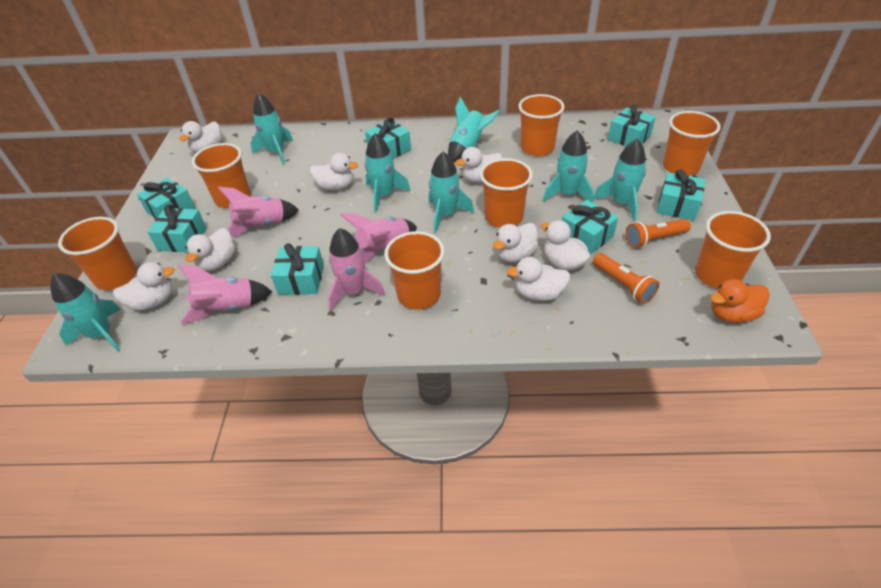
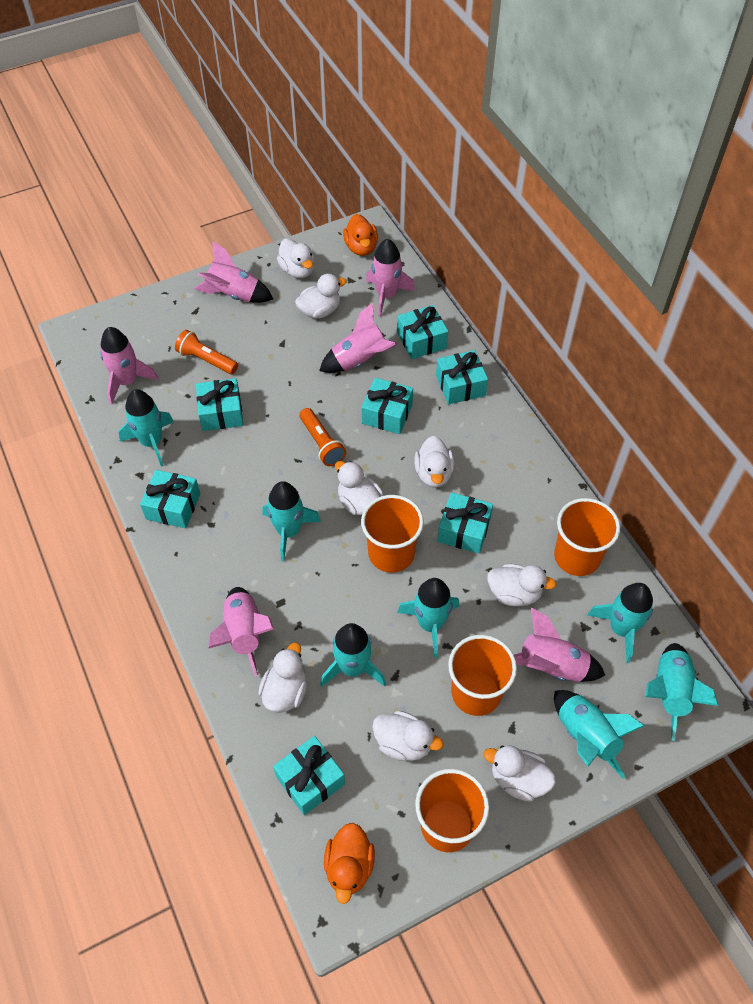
orange cup: 7 -> 4
orange duck: 1 -> 2
pink rocket: 4 -> 6

